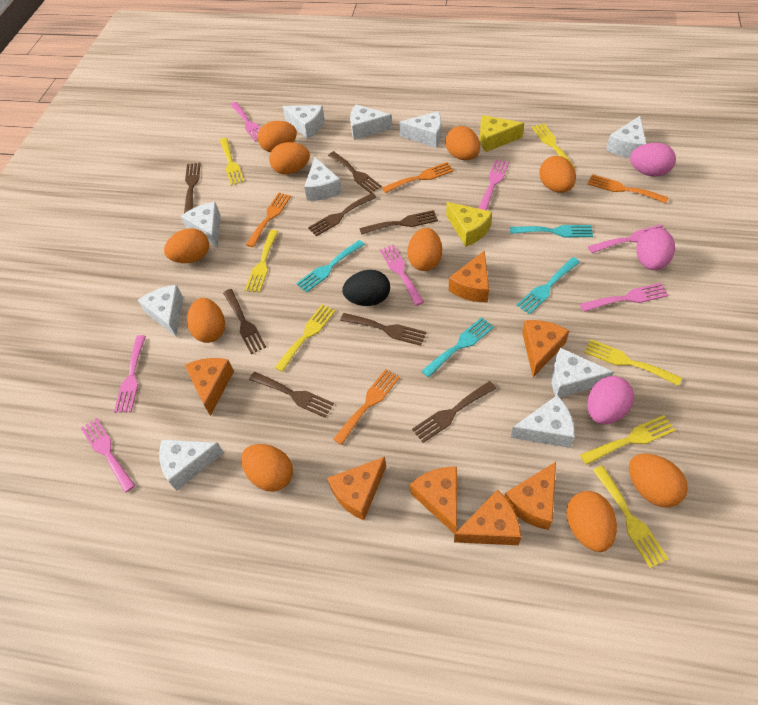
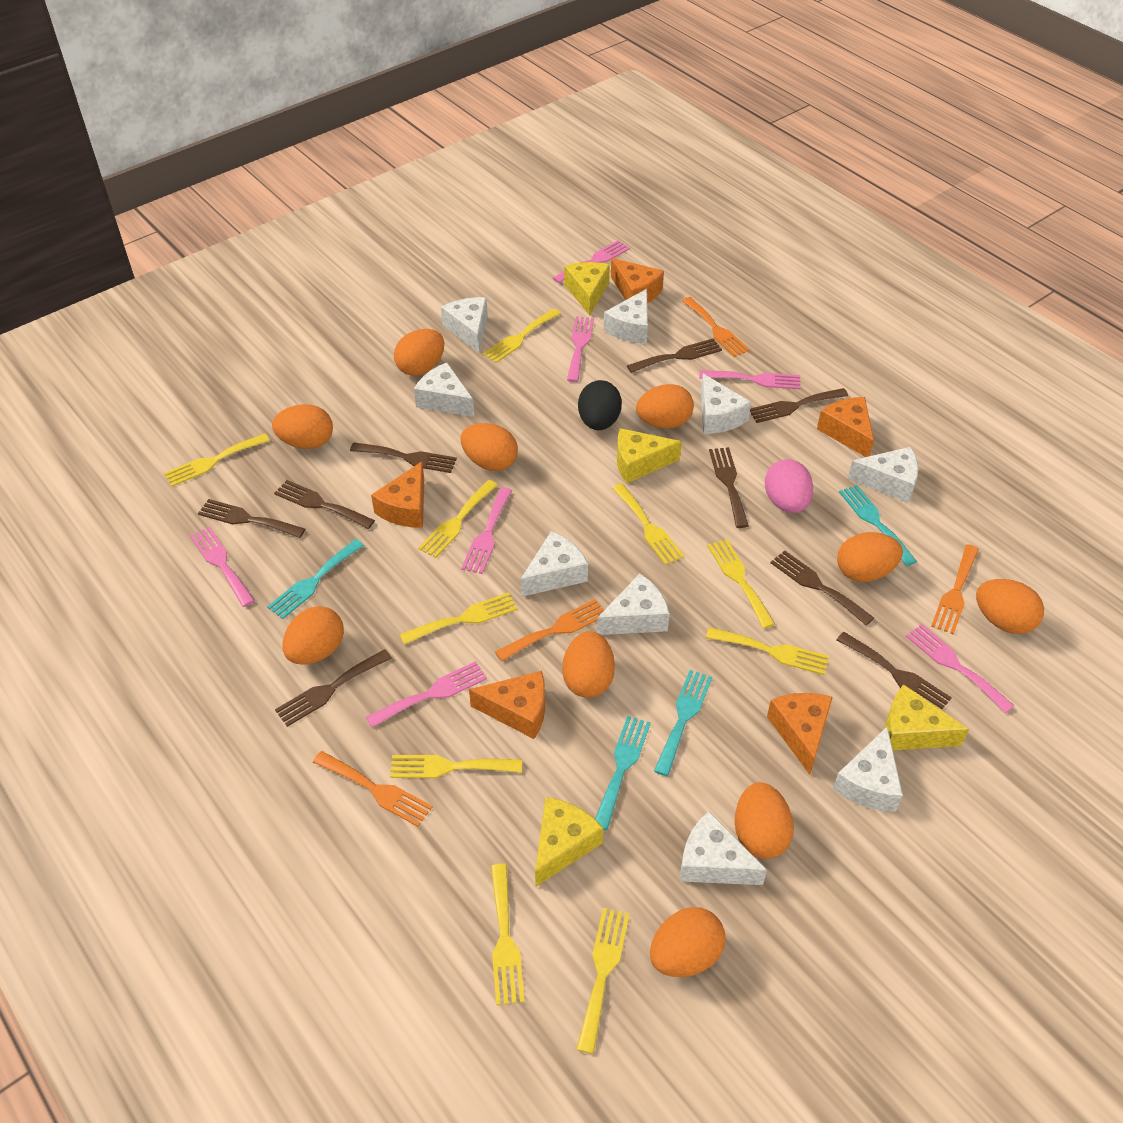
brown fork: 8 -> 9
orange cheese: 7 -> 5
pink egg: 3 -> 1
white cheese: 10 -> 9
yellow cheese: 2 -> 4
yellow fork: 7 -> 10

